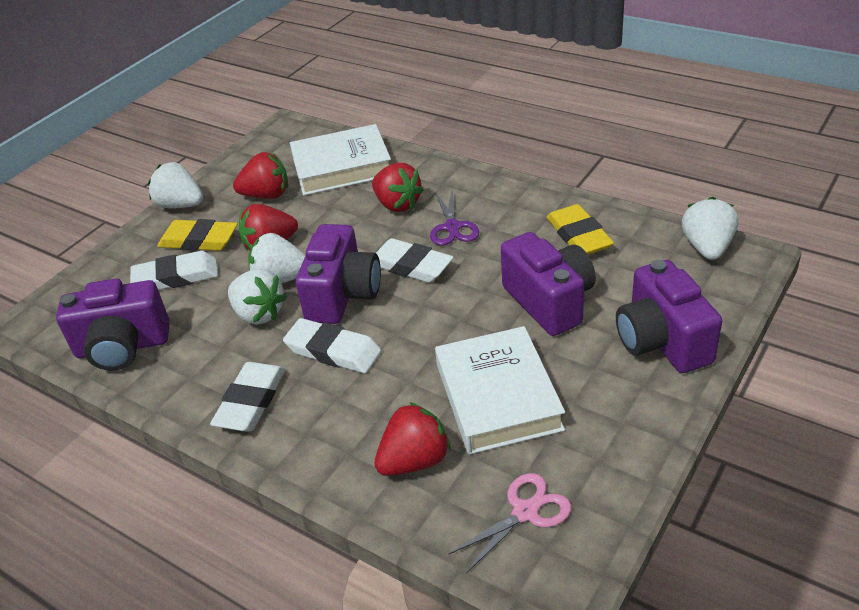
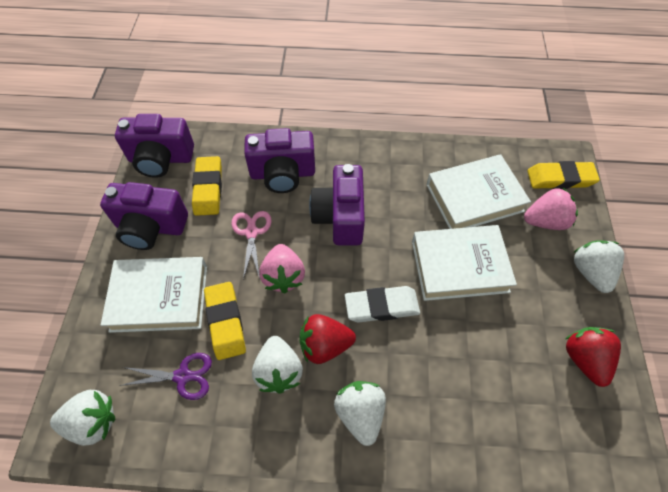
pink strawberry: 0 -> 2
red strawberry: 4 -> 2
white book: 2 -> 3
white eraser: 4 -> 1
yellow eraser: 2 -> 3

